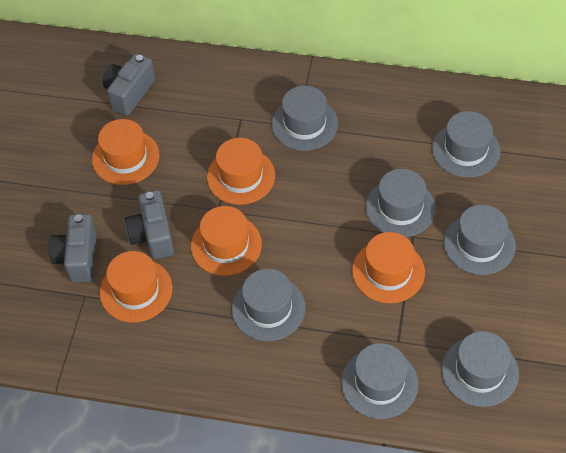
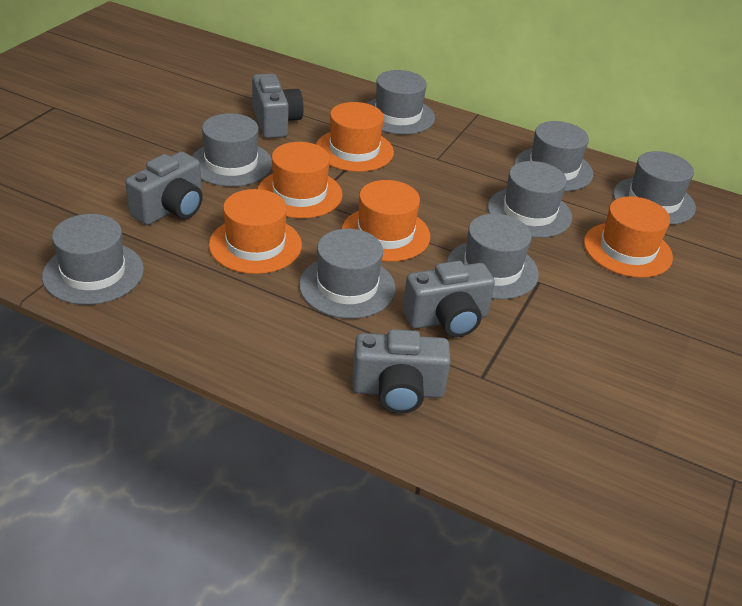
grey camera: 3 -> 4
grey hat: 7 -> 8

